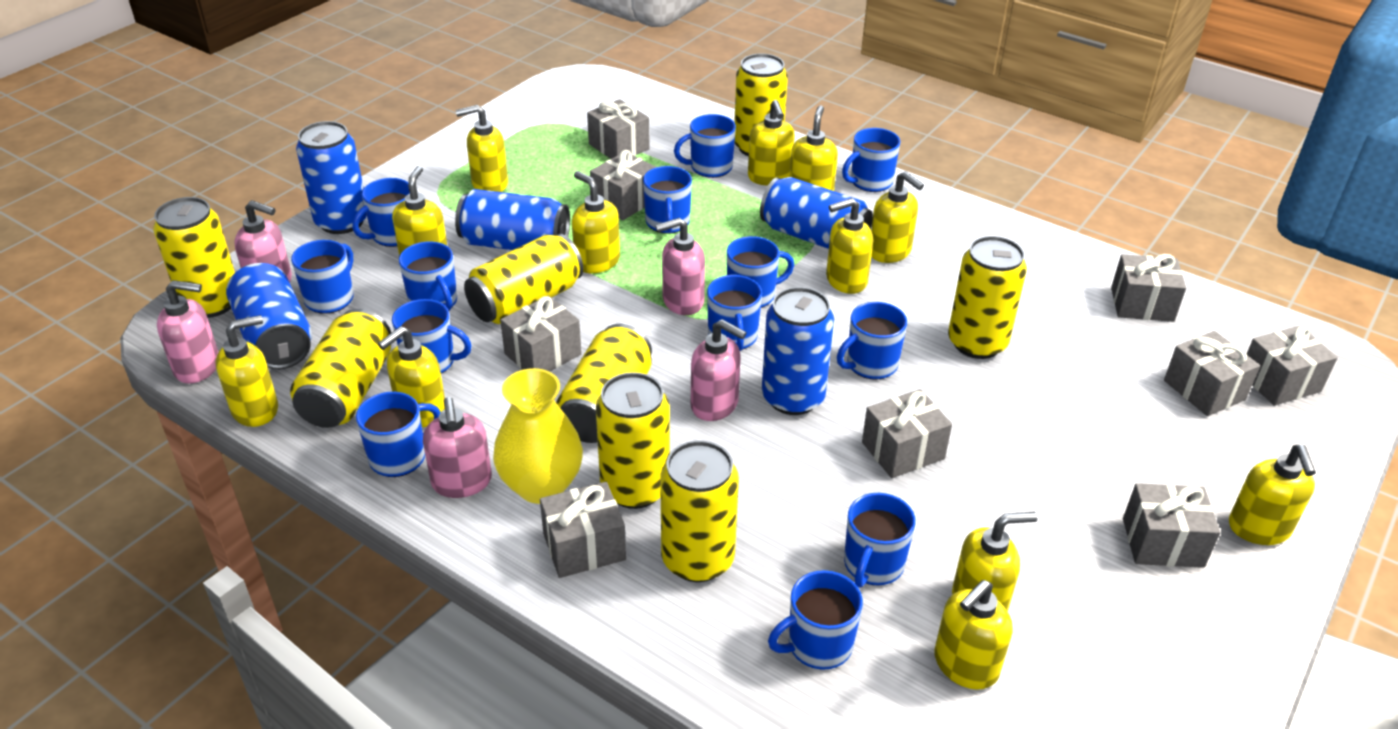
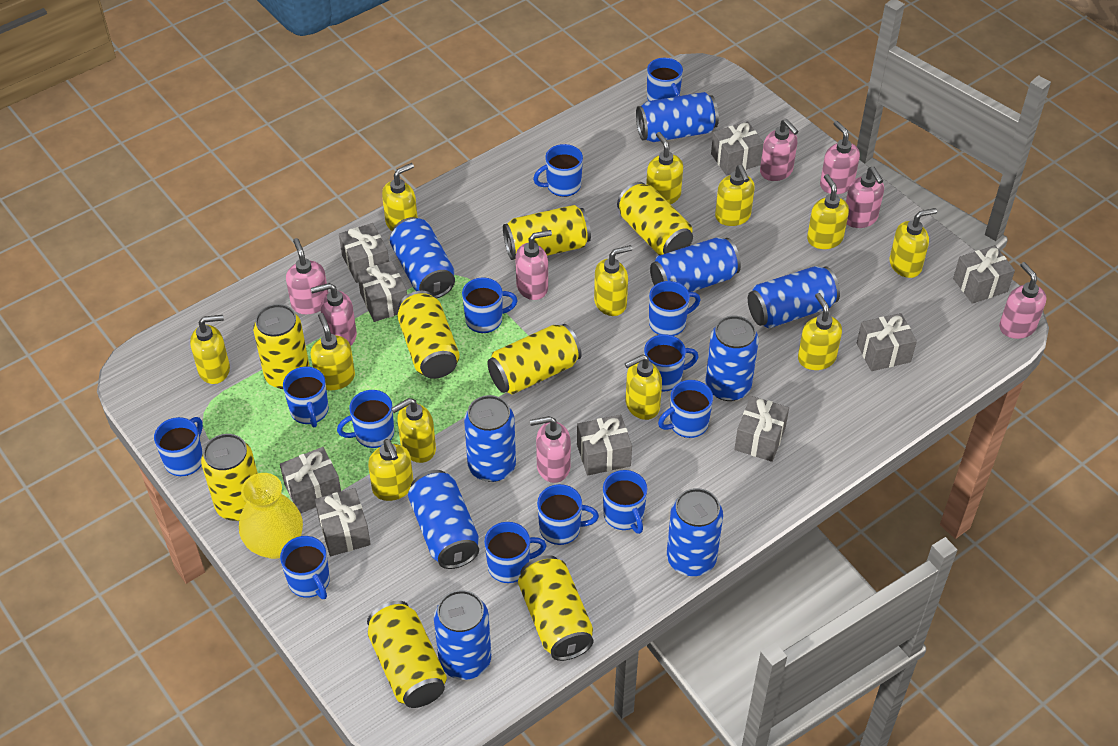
blue can: 5 -> 9
pink soap dispenser: 5 -> 8

